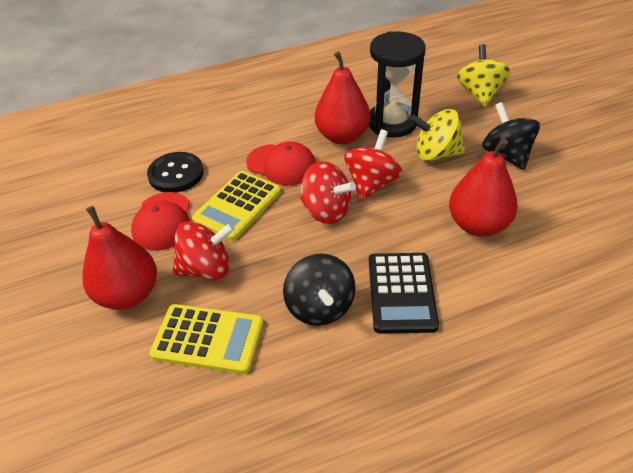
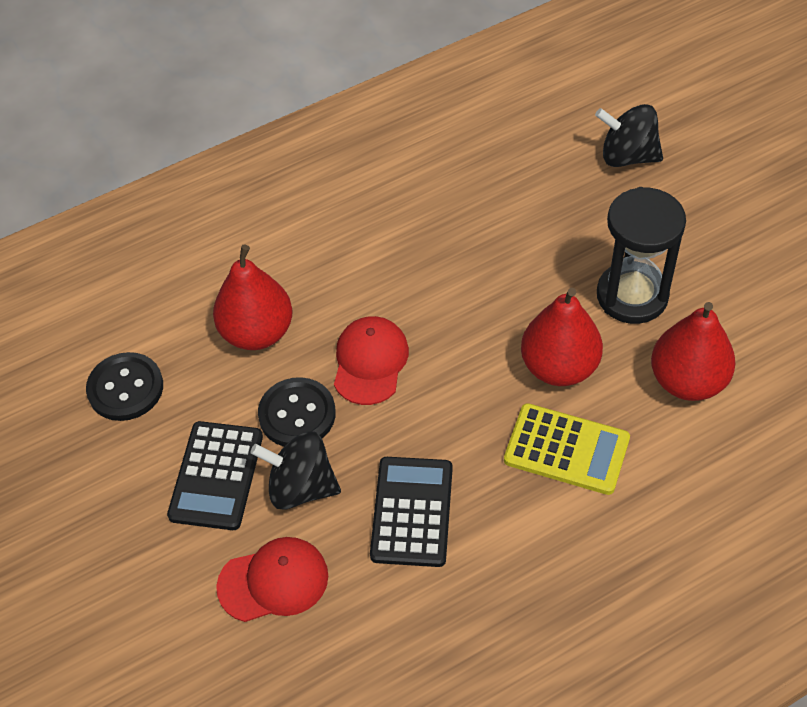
black button: 1 -> 2
black calculator: 1 -> 2
red spinning top: 3 -> 0
yellow calculator: 2 -> 1
yellow spinning top: 2 -> 0

